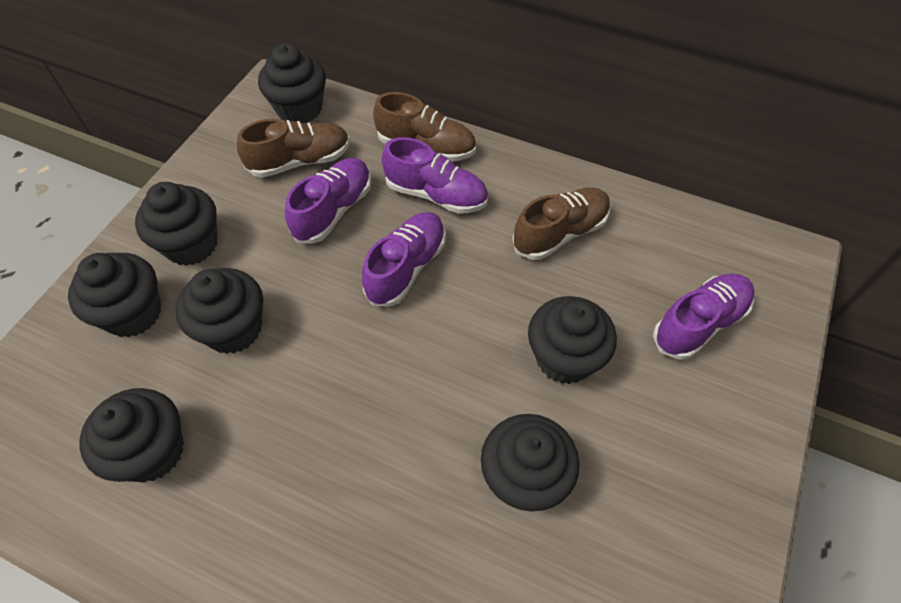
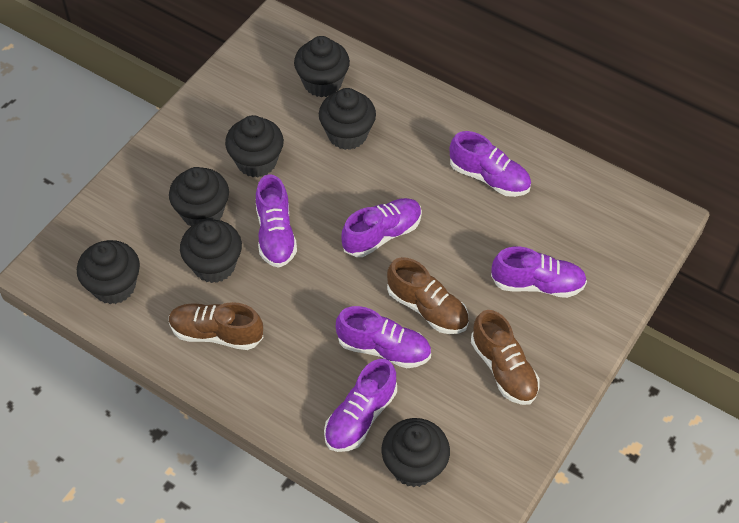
purple shoe: 4 -> 6

